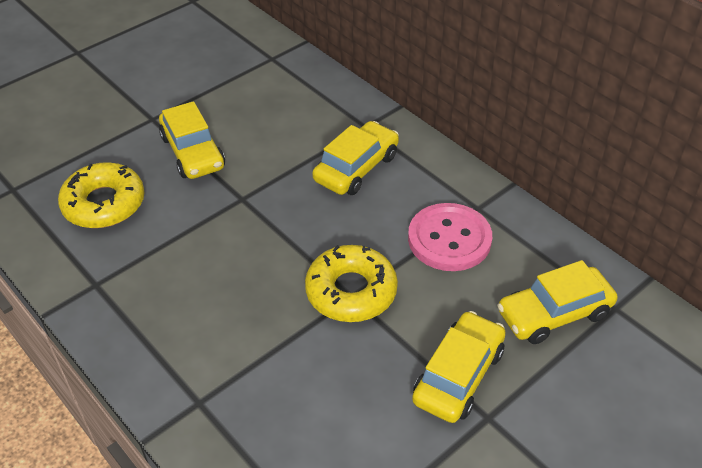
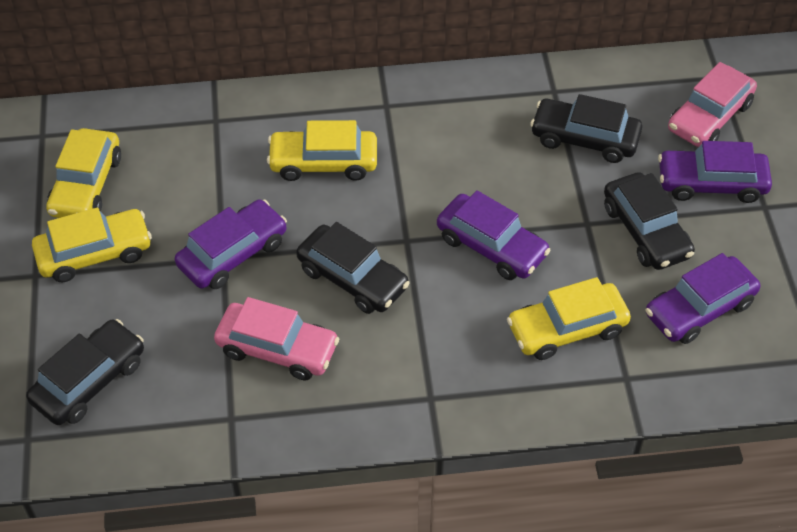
black car: 0 -> 4
pink button: 1 -> 0
pink car: 0 -> 2
purple car: 0 -> 4
yellow donut: 2 -> 0

